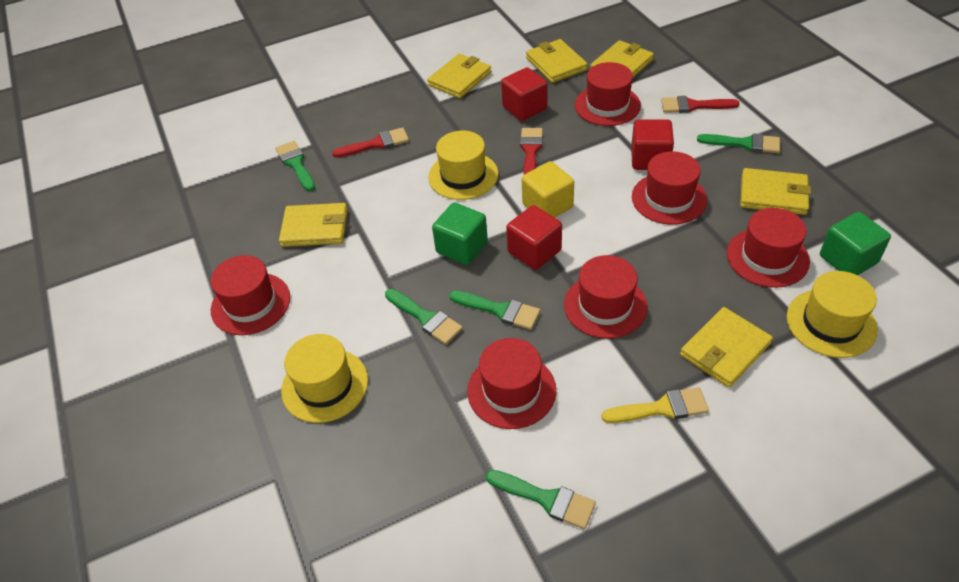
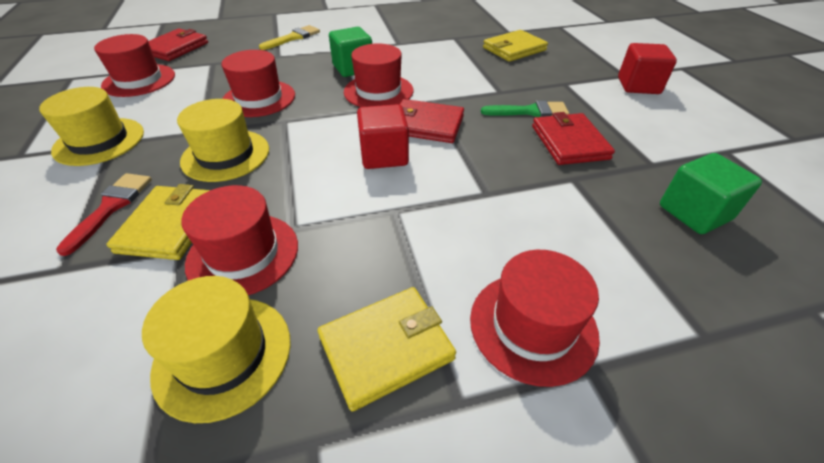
green brush: 5 -> 1
red brush: 3 -> 1
red cube: 3 -> 2
red hat: 6 -> 5
red wallet: 0 -> 3
yellow cube: 1 -> 0
yellow wallet: 6 -> 3

